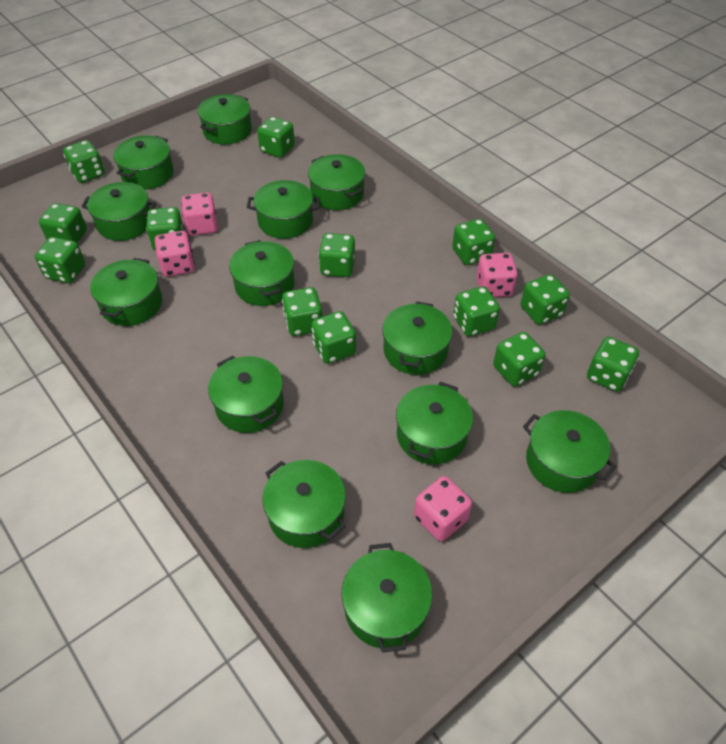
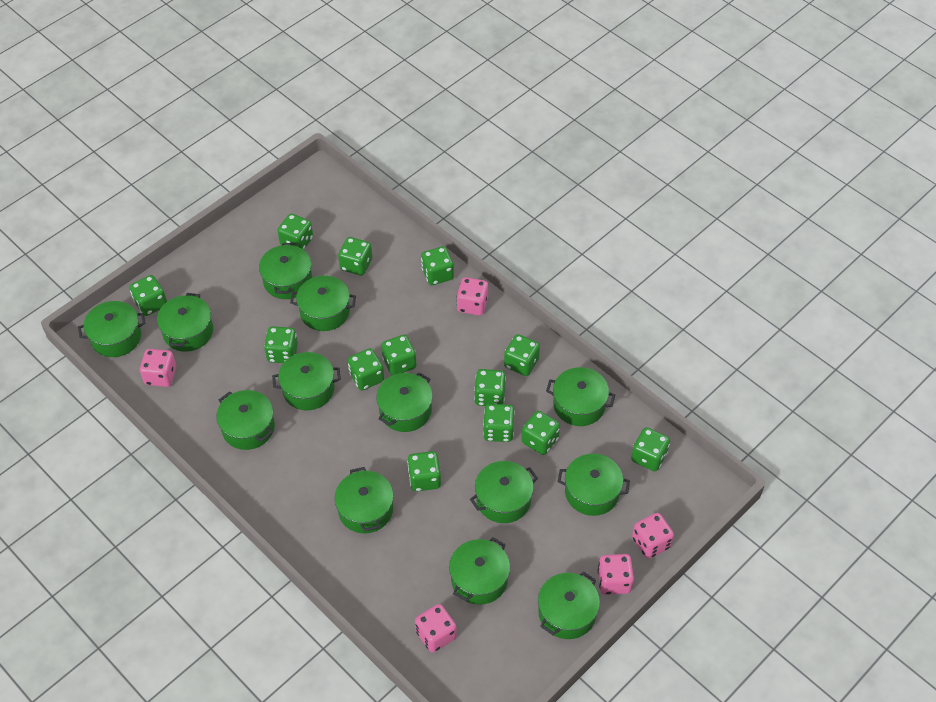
pink dice: 4 -> 5

